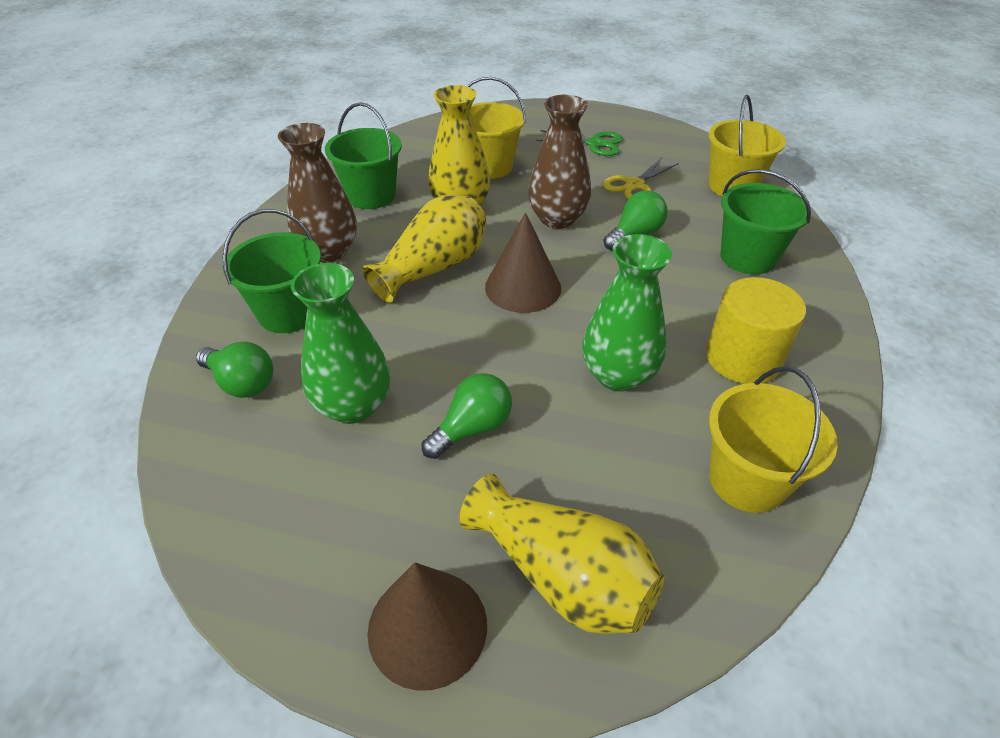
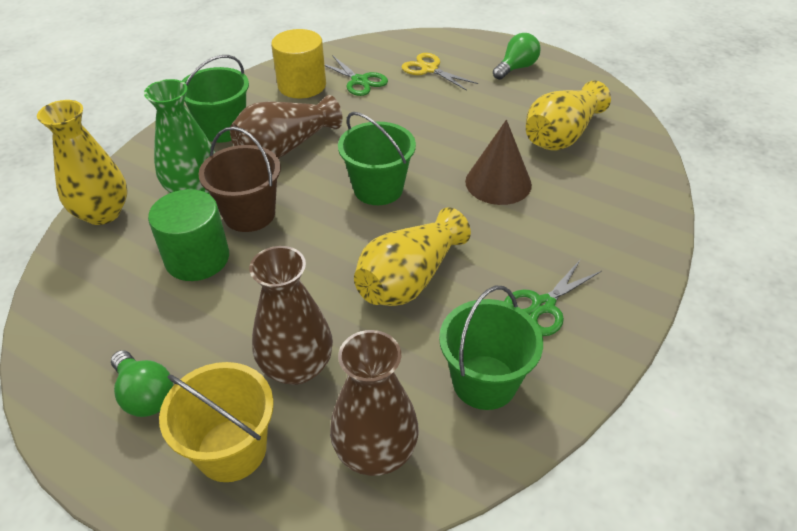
brown bucket: 0 -> 1
brown cone: 2 -> 1
brown vase: 2 -> 3
green cylinder: 0 -> 1
green light bulb: 3 -> 2
green scissors: 1 -> 2
green vase: 2 -> 1
yellow bucket: 3 -> 1

